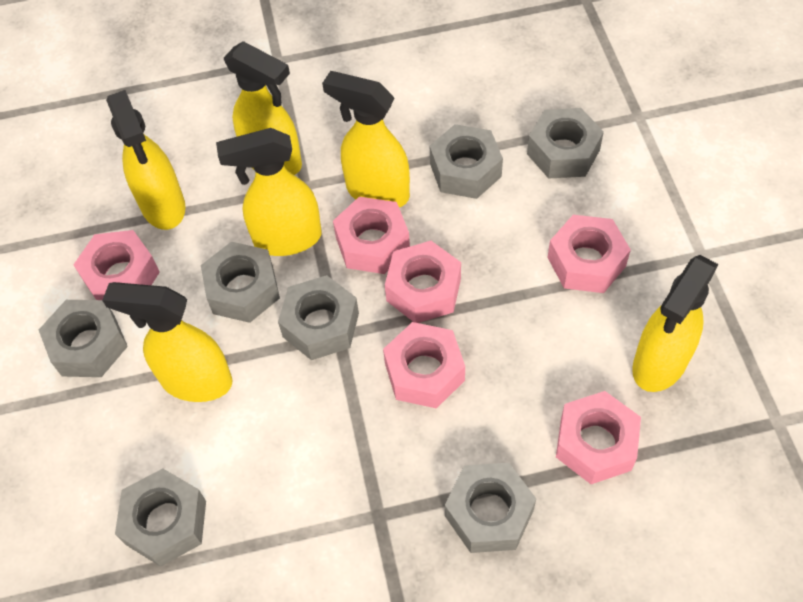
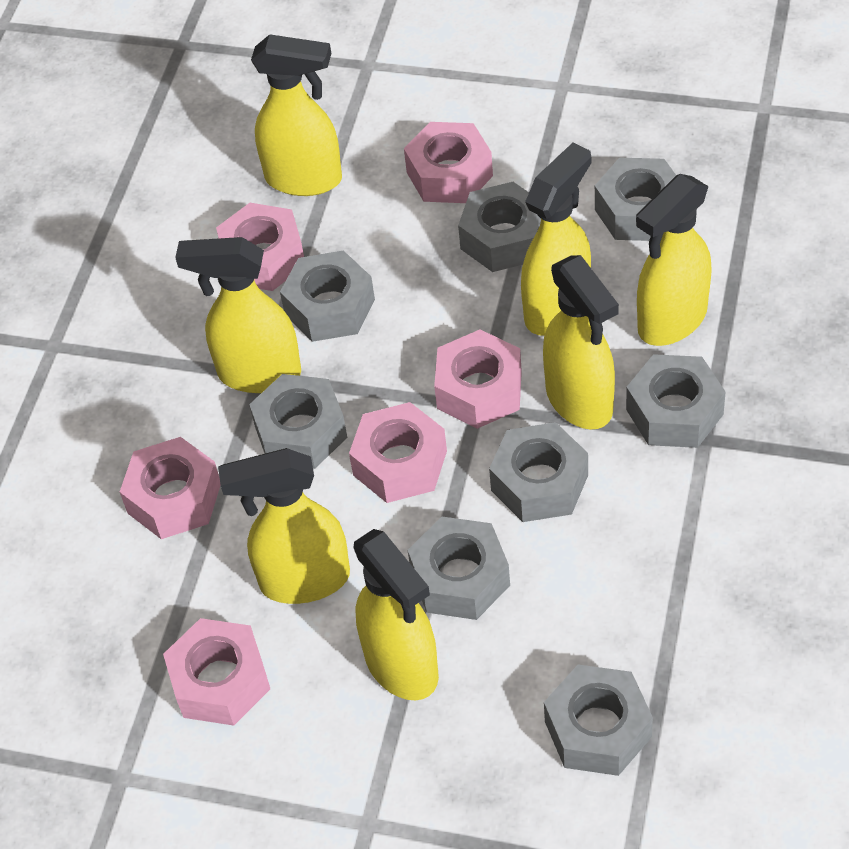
grey nut: 7 -> 8
yellow spray bottle: 6 -> 7

